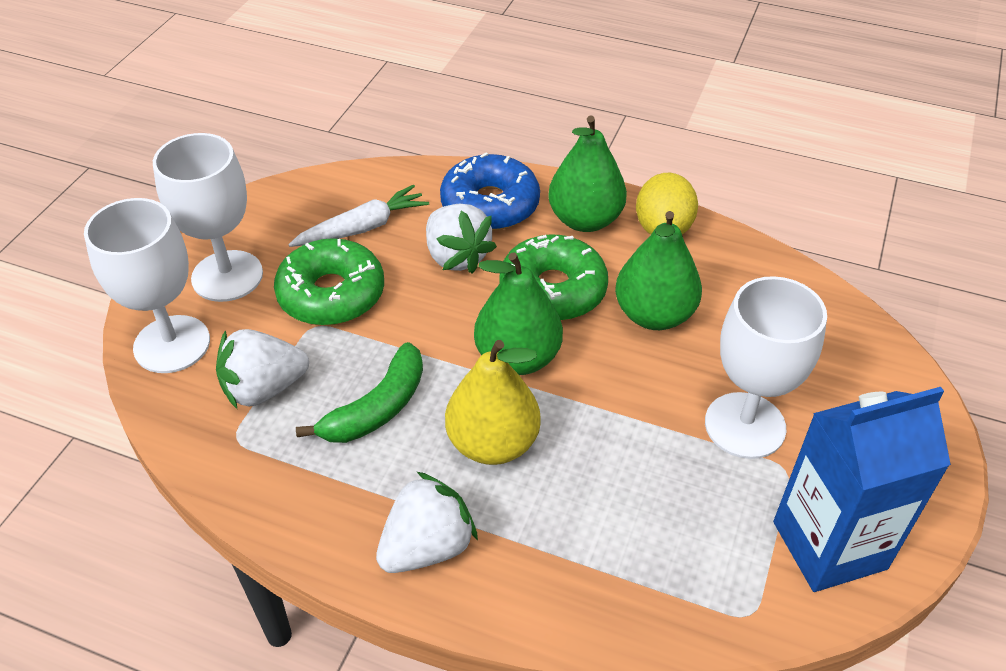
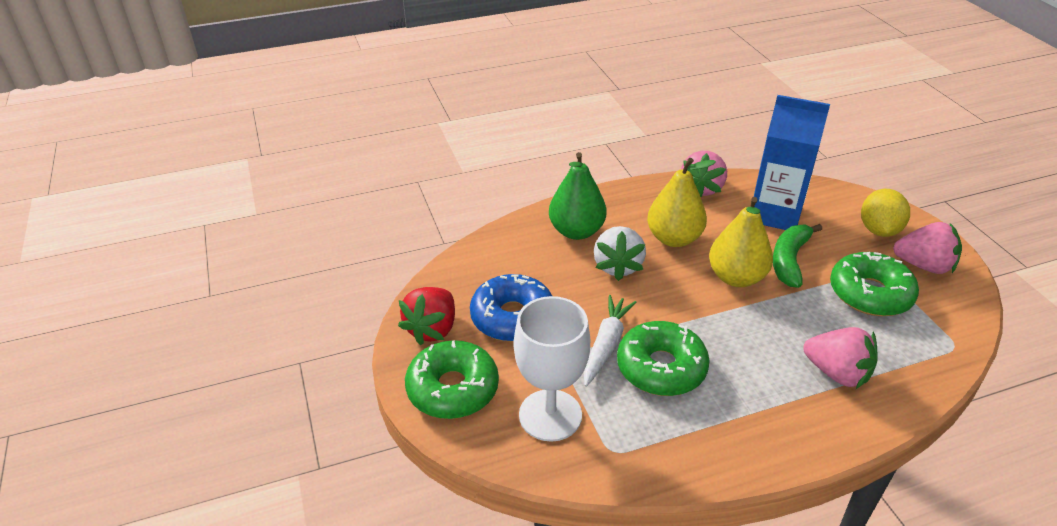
green donut: 2 -> 3
green pear: 3 -> 1
pink strawberry: 0 -> 3
red strawberry: 0 -> 1
white goblet: 3 -> 1
white strawberry: 3 -> 1
yellow pear: 1 -> 2

